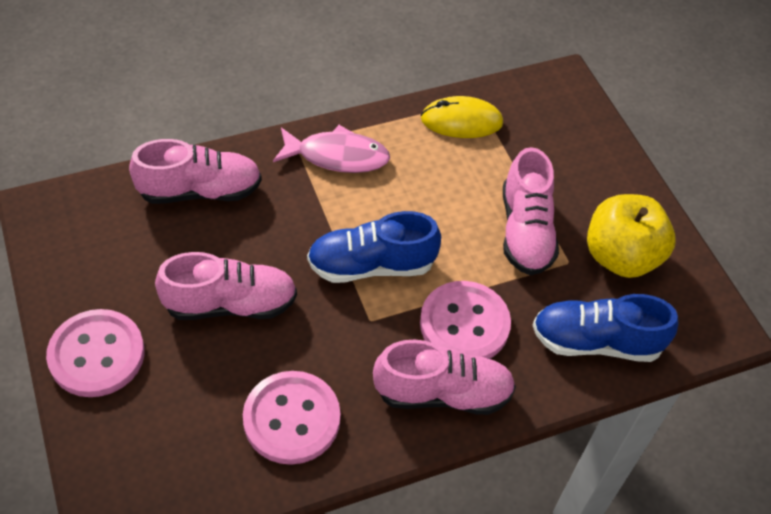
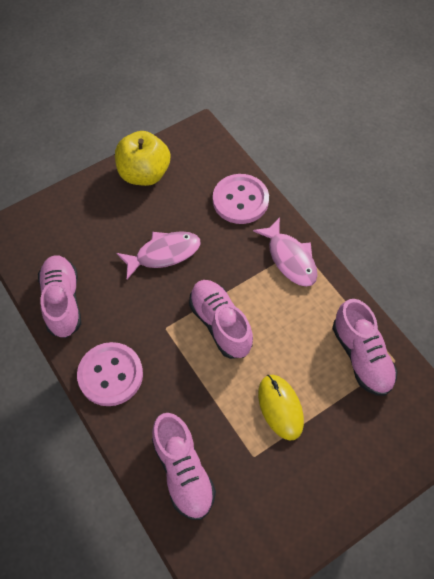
blue shoe: 2 -> 0
pink button: 3 -> 2
pink fish: 1 -> 2

